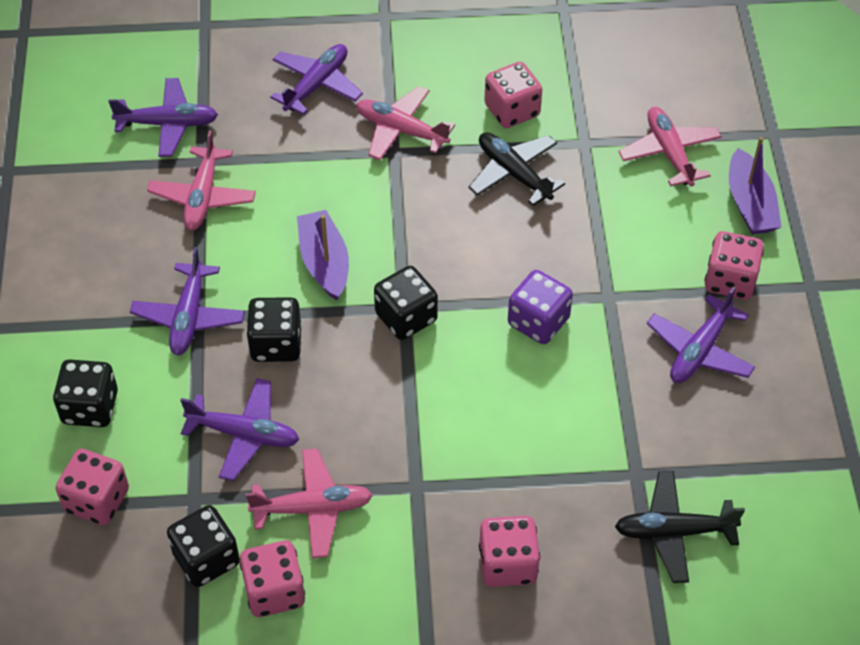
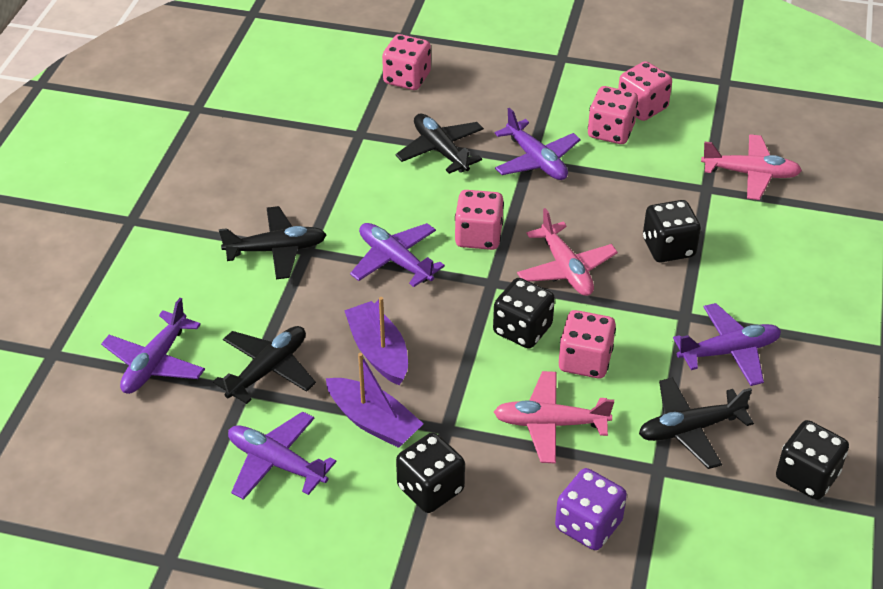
black plane: 2 -> 4
pink plane: 4 -> 3

